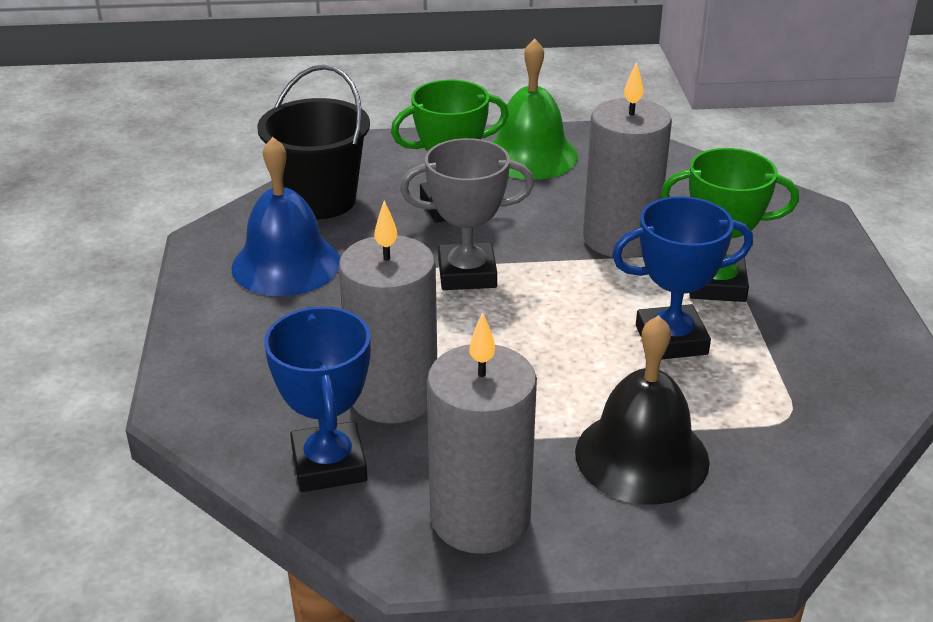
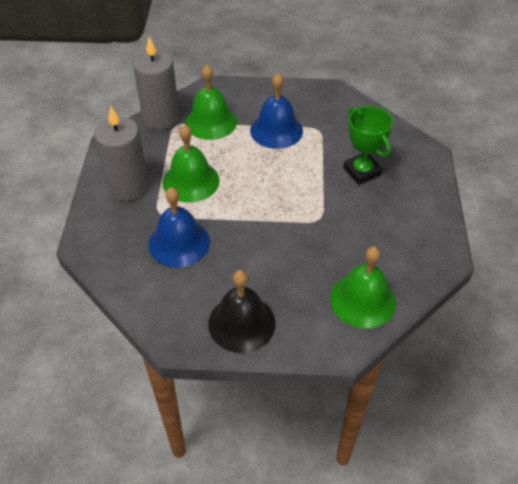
black bucket: 1 -> 0
blue bell: 1 -> 2
blue trophy: 2 -> 0
green bell: 1 -> 3
green trophy: 2 -> 1
grey candle: 3 -> 2
grey trophy: 1 -> 0

